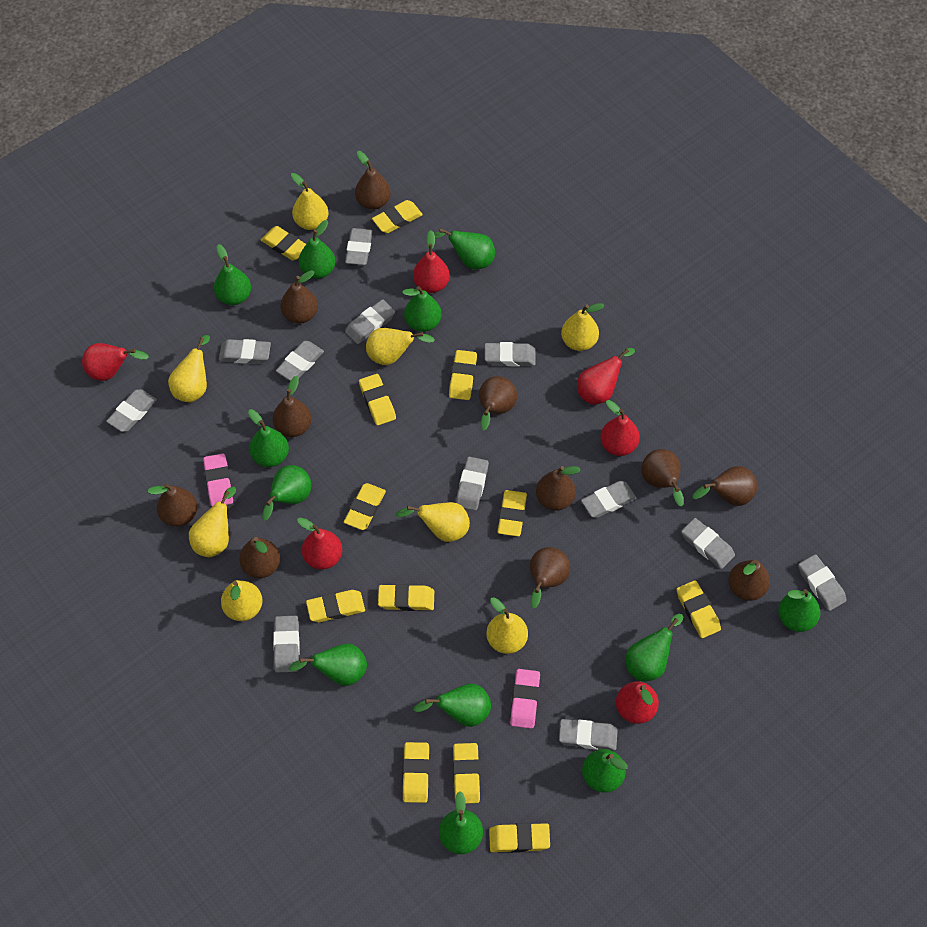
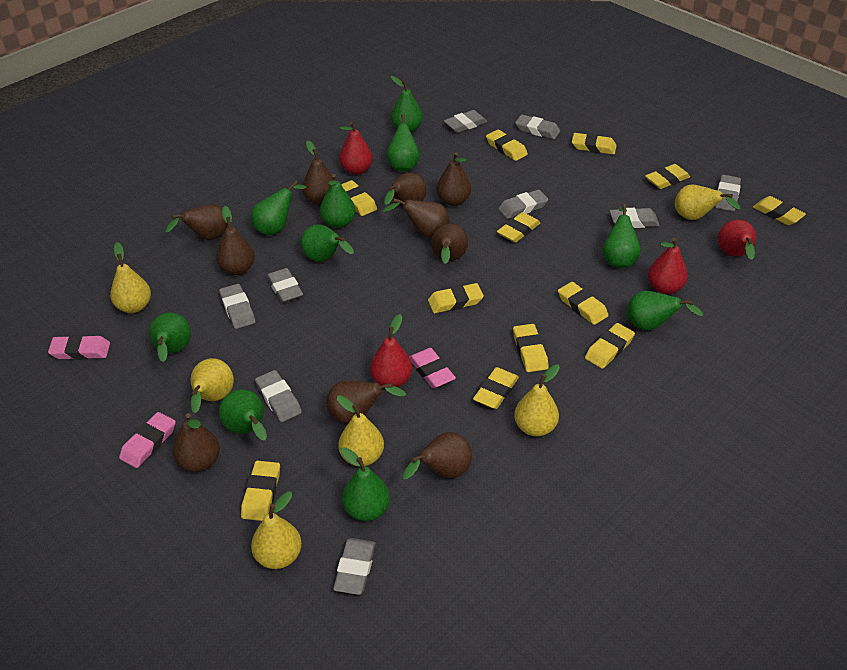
brown pear: 11 -> 10
green pear: 12 -> 10
grey eraser: 12 -> 9
pink eraser: 2 -> 3
red pear: 6 -> 4
yellow pear: 8 -> 6

